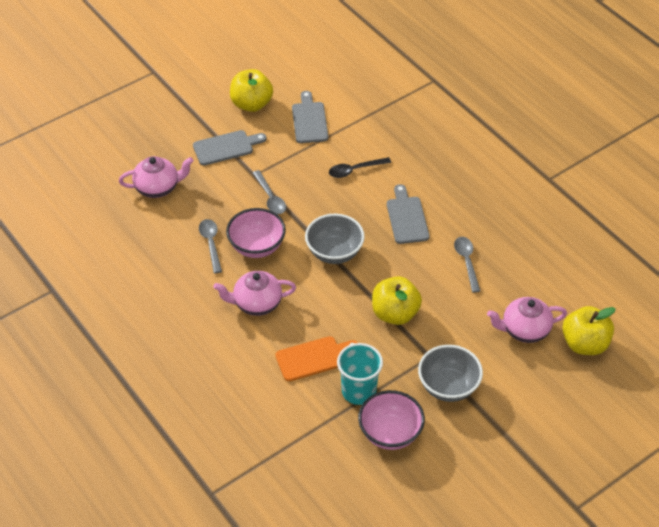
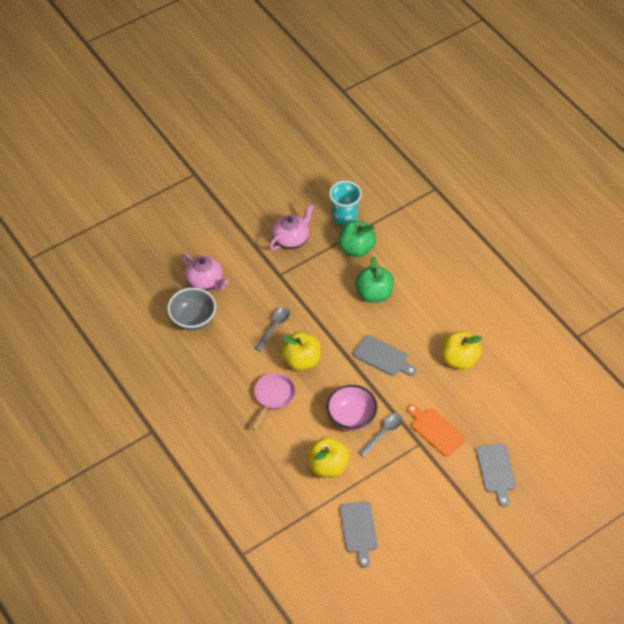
black spoon: 1 -> 0
green apple: 0 -> 2
grey bowl: 2 -> 1
grey spoon: 3 -> 2
pink bowl: 2 -> 1
pink pan: 0 -> 1
pink teapot: 3 -> 2

